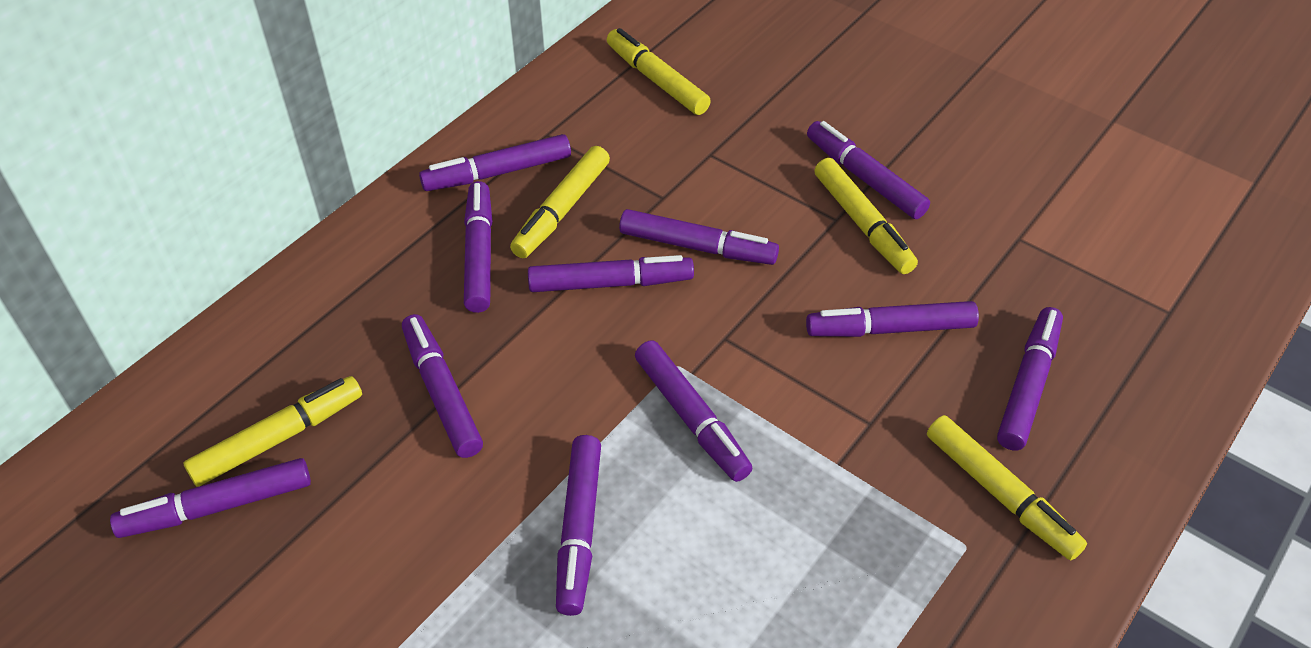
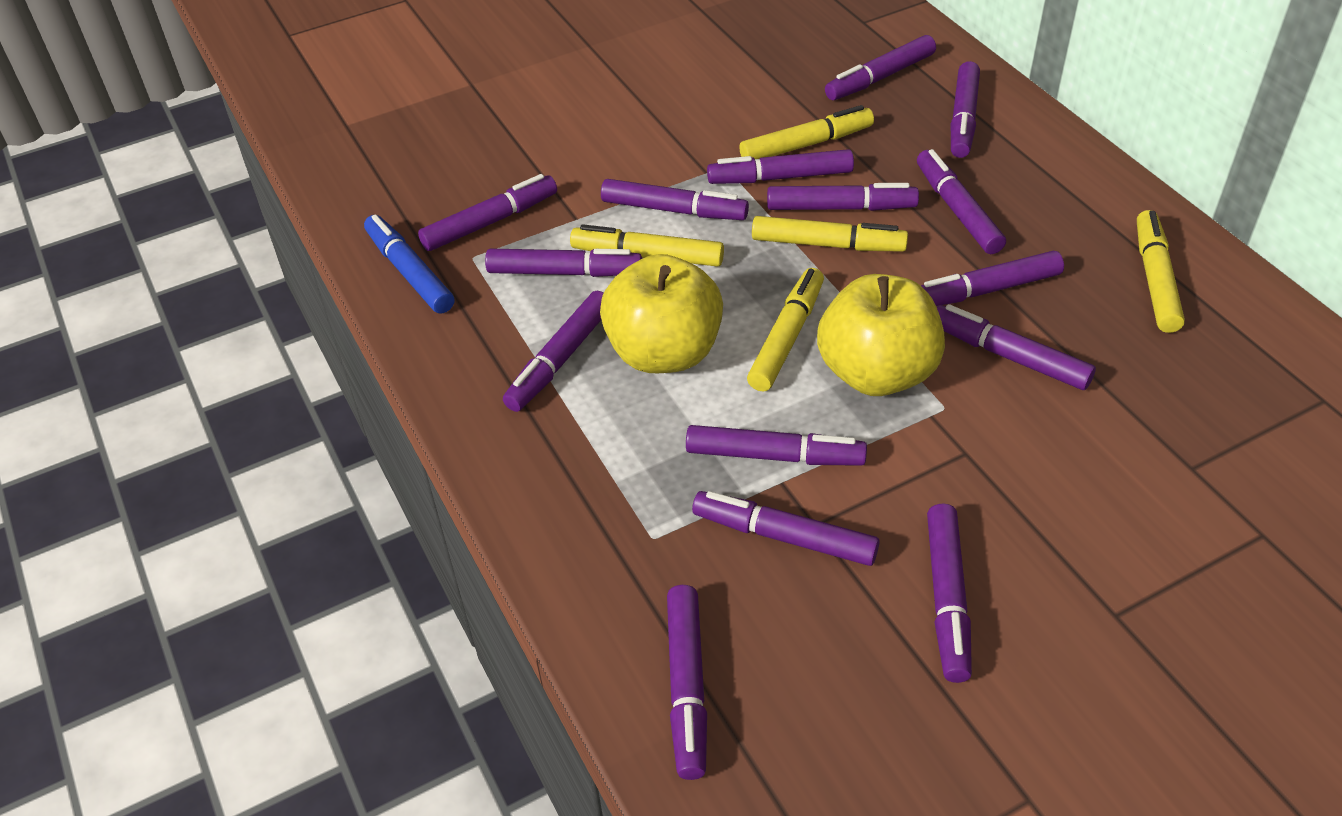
blue marker: 0 -> 1
purple marker: 11 -> 15
yellow apple: 0 -> 2

